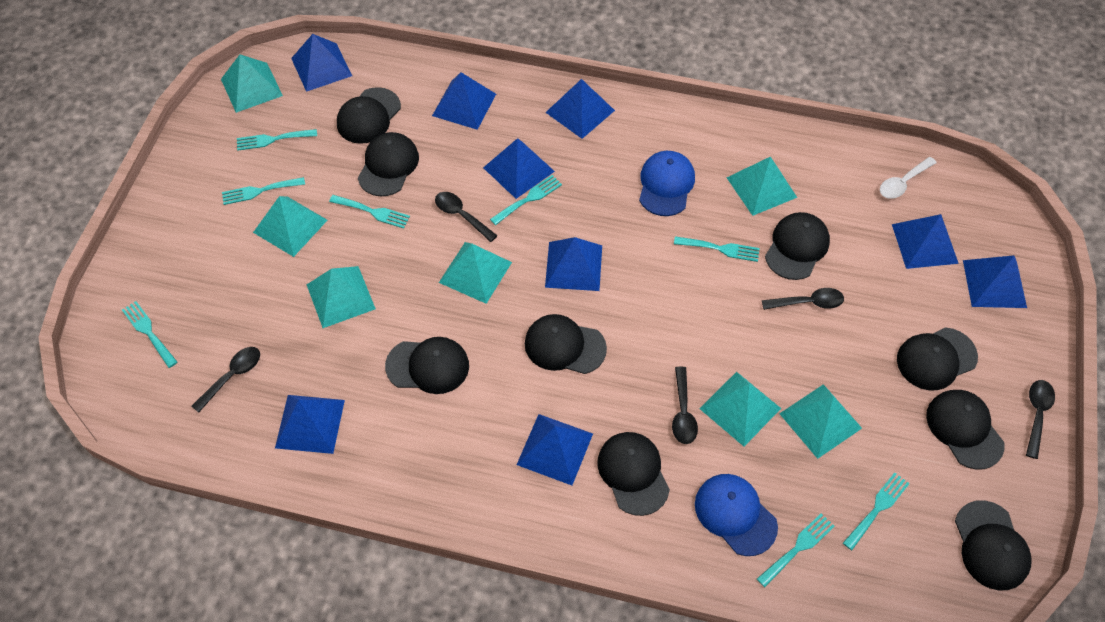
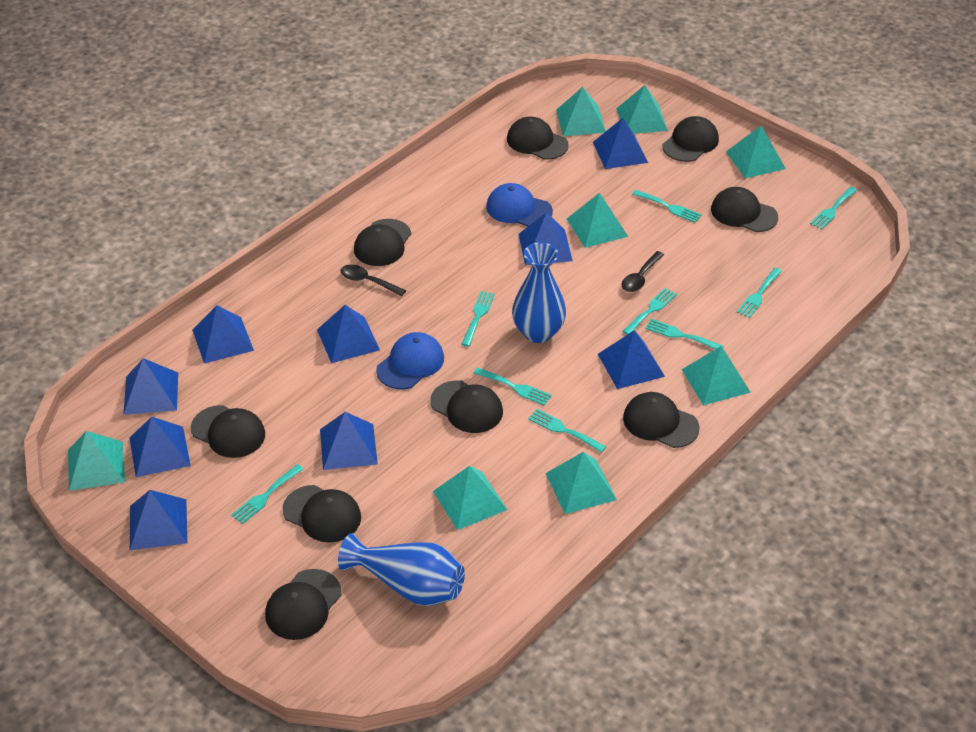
black spoon: 5 -> 2
blue vase: 0 -> 2
turquoise fork: 8 -> 9
turquoise pyramid: 7 -> 8
white spoon: 1 -> 0

